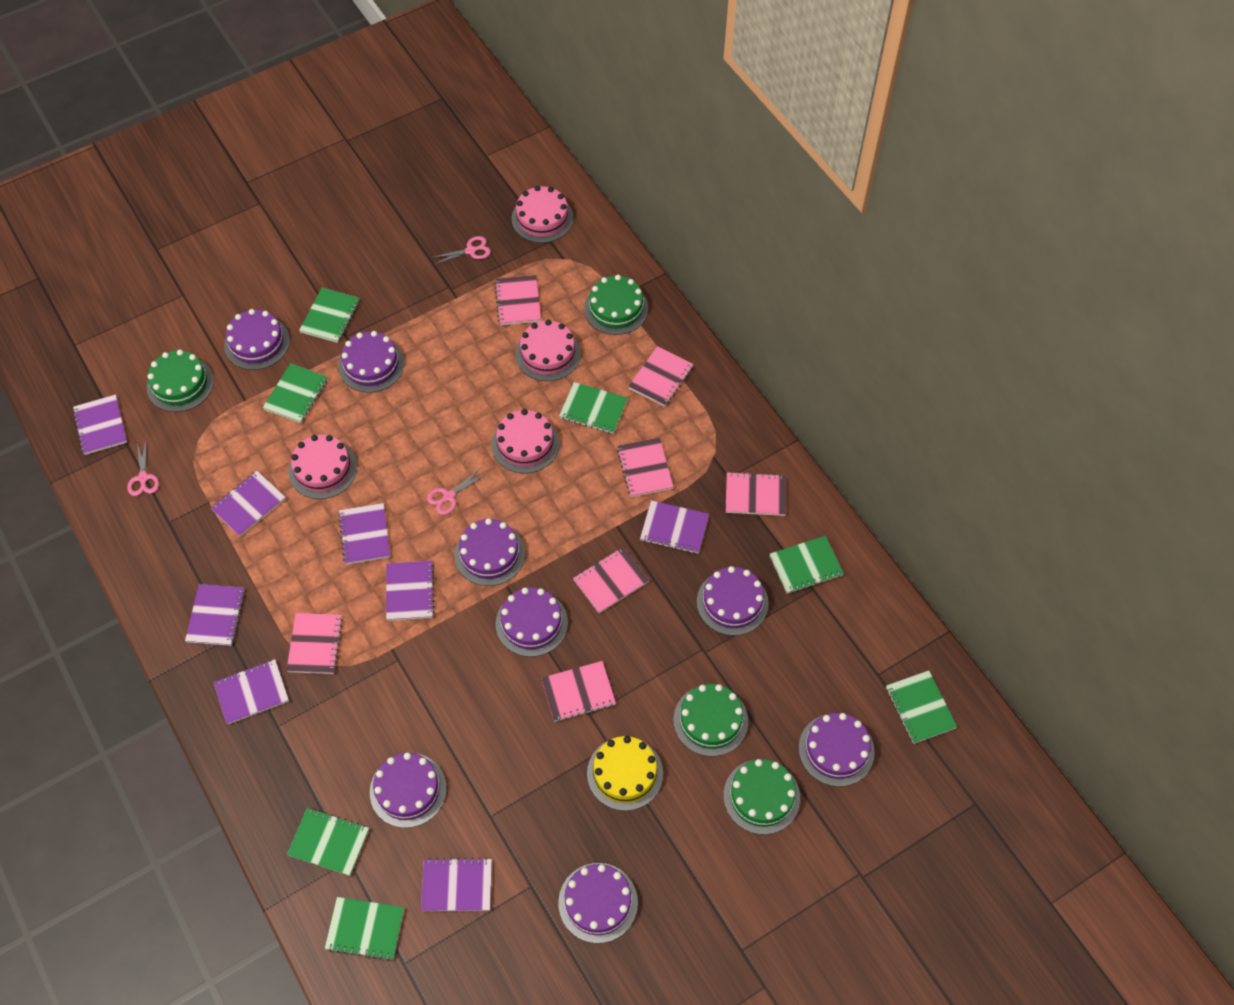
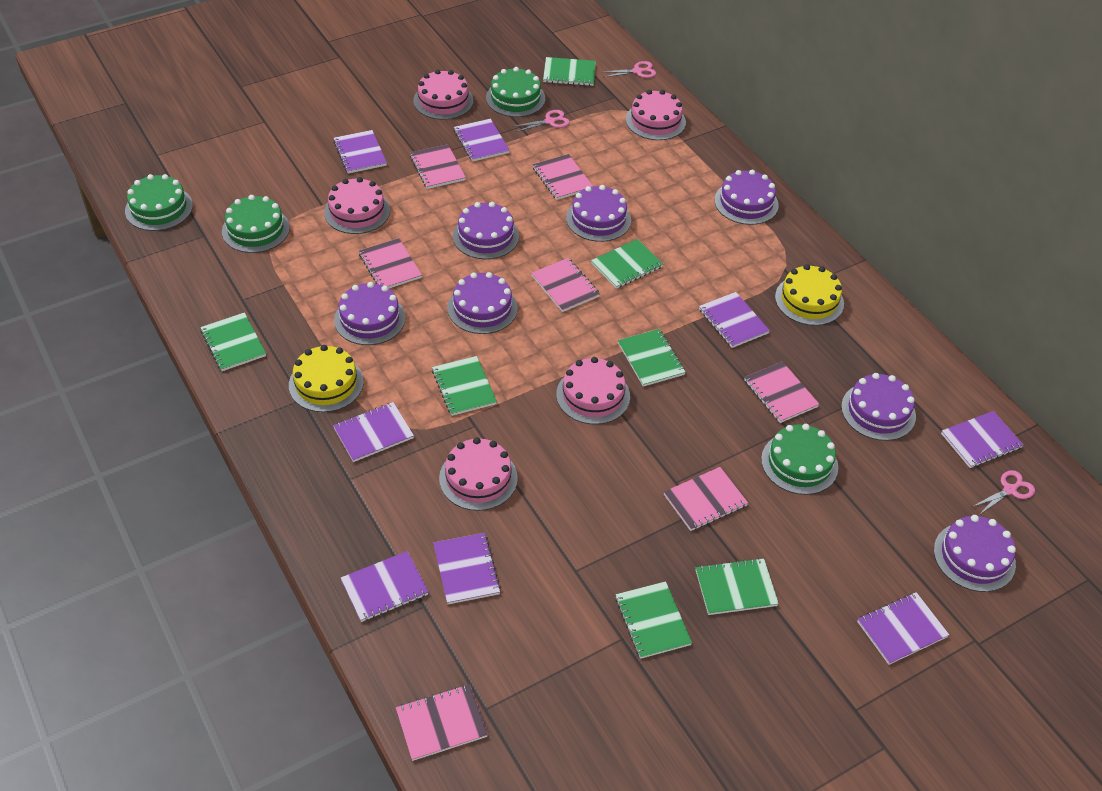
pink cake: 4 -> 5
purple cake: 8 -> 7
yellow cake: 1 -> 2

